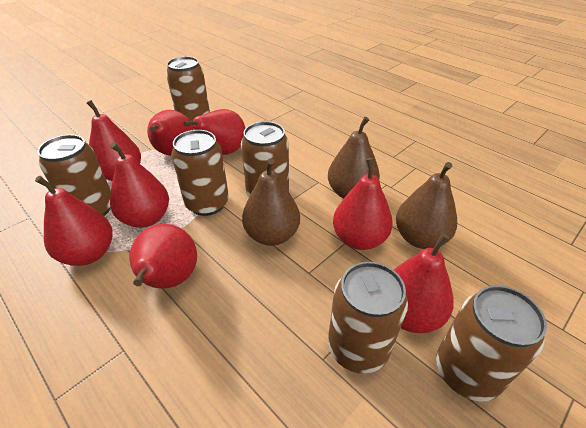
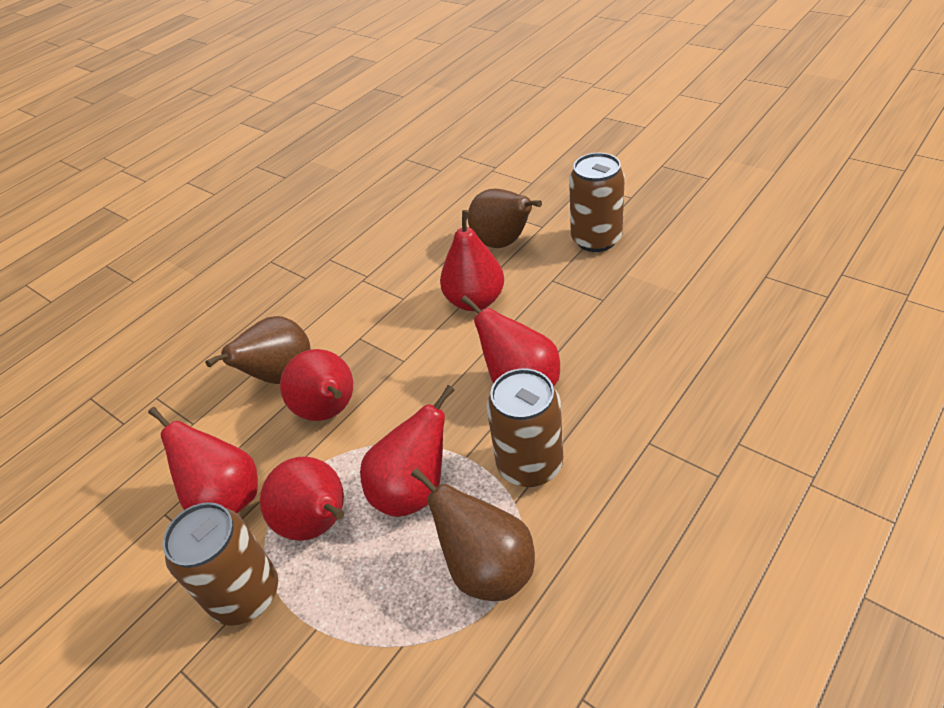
brown can: 6 -> 3
red pear: 8 -> 6

